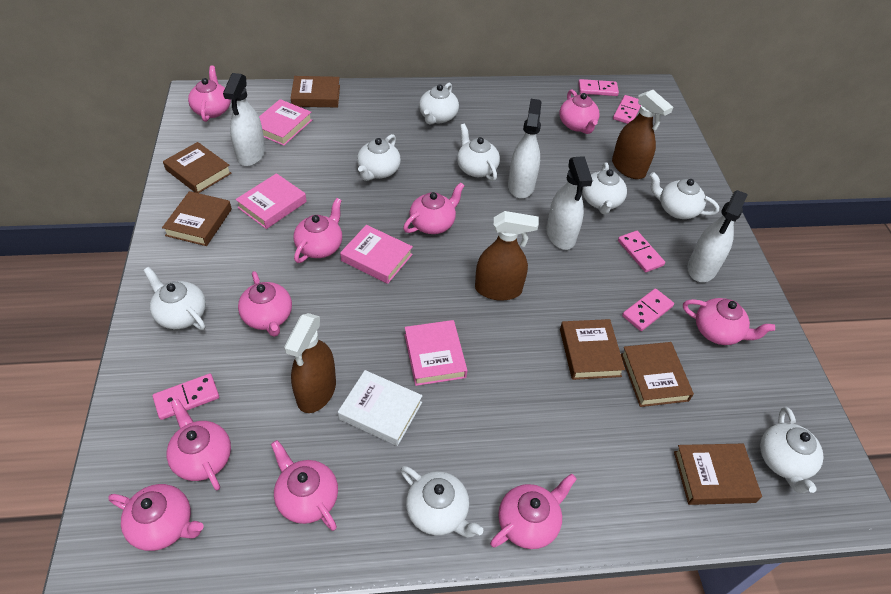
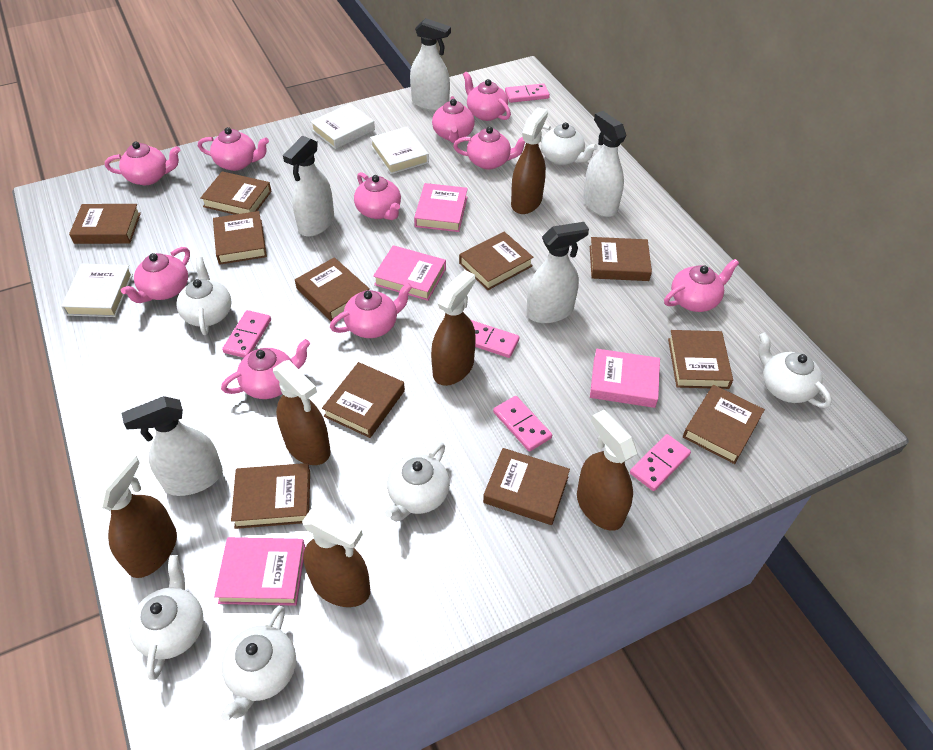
brown book: 6 -> 11
brown spray bottle: 3 -> 6
white book: 1 -> 3
white spray bottle: 4 -> 5
white teapot: 8 -> 6

